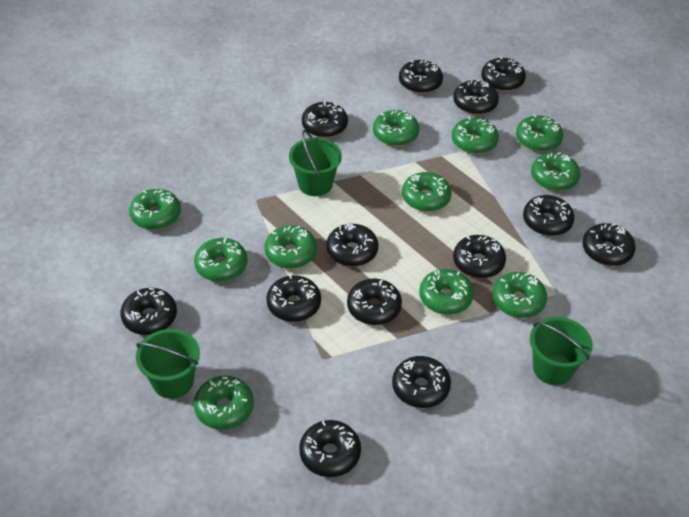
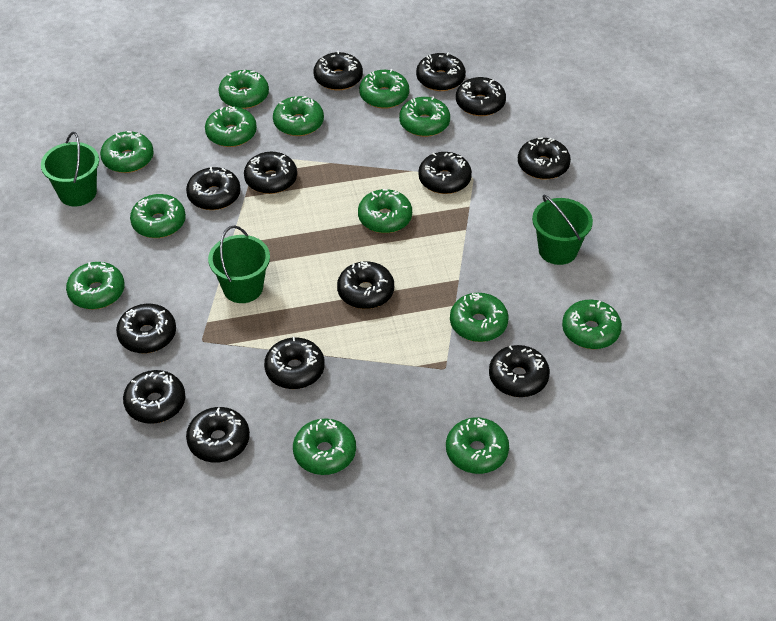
green donut: 11 -> 13

